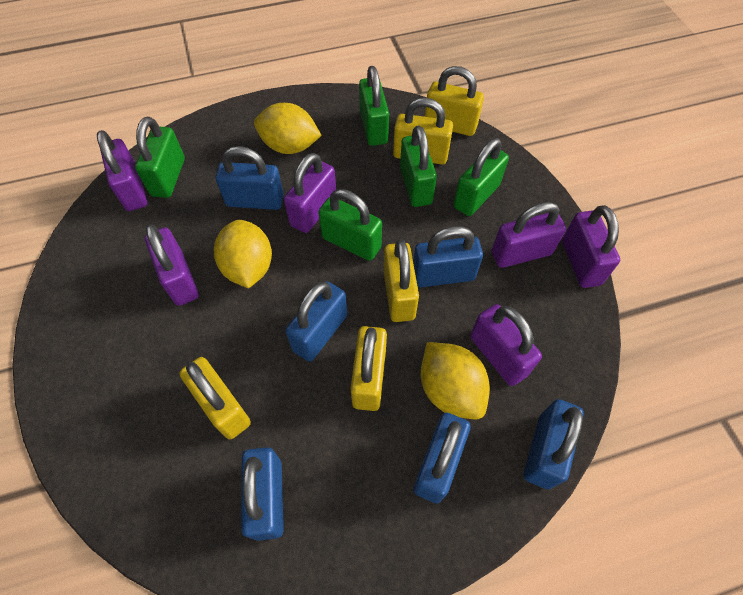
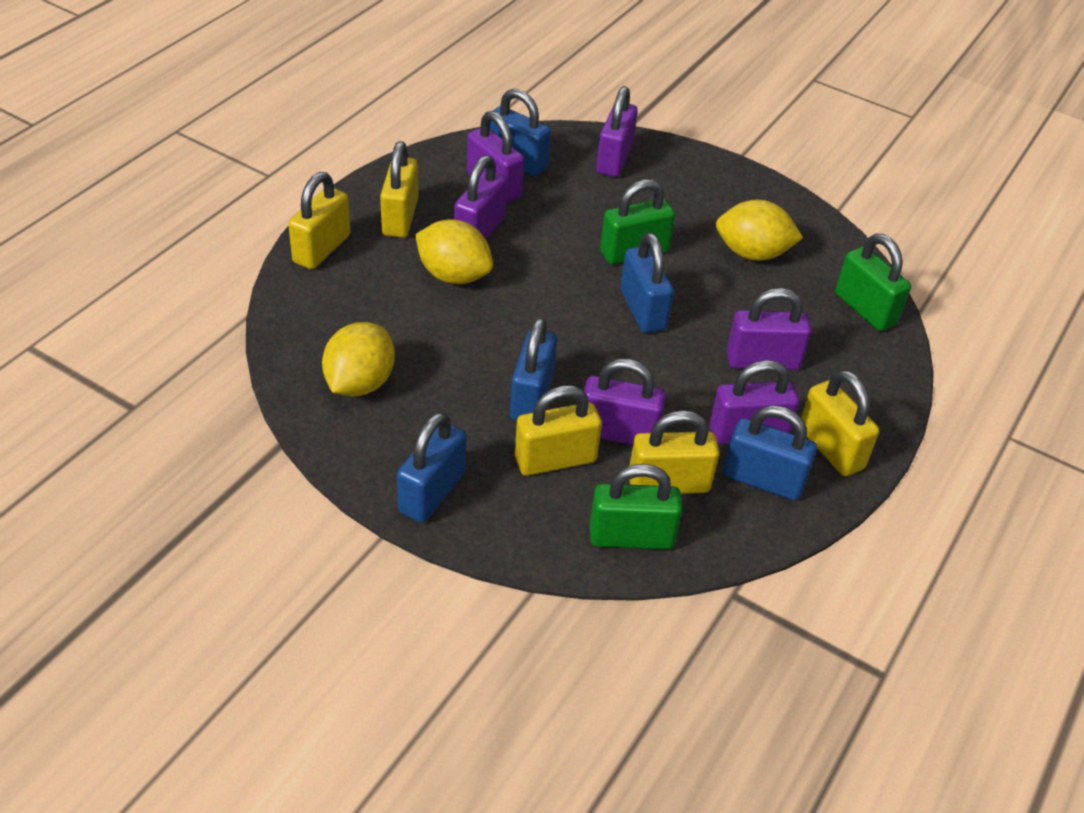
blue padlock: 6 -> 5
green padlock: 5 -> 3

